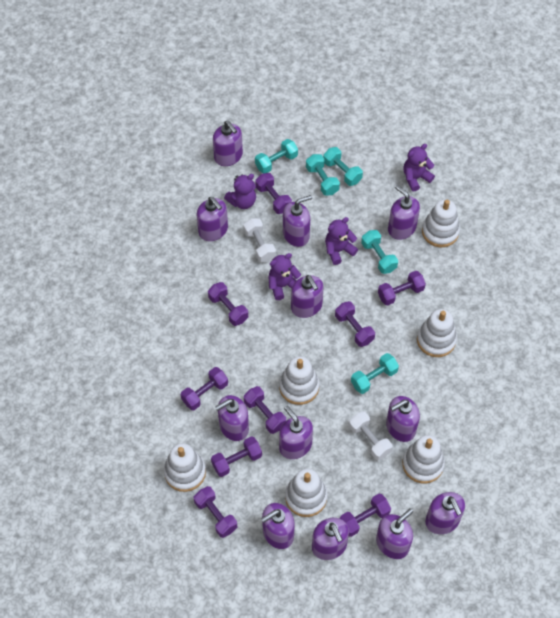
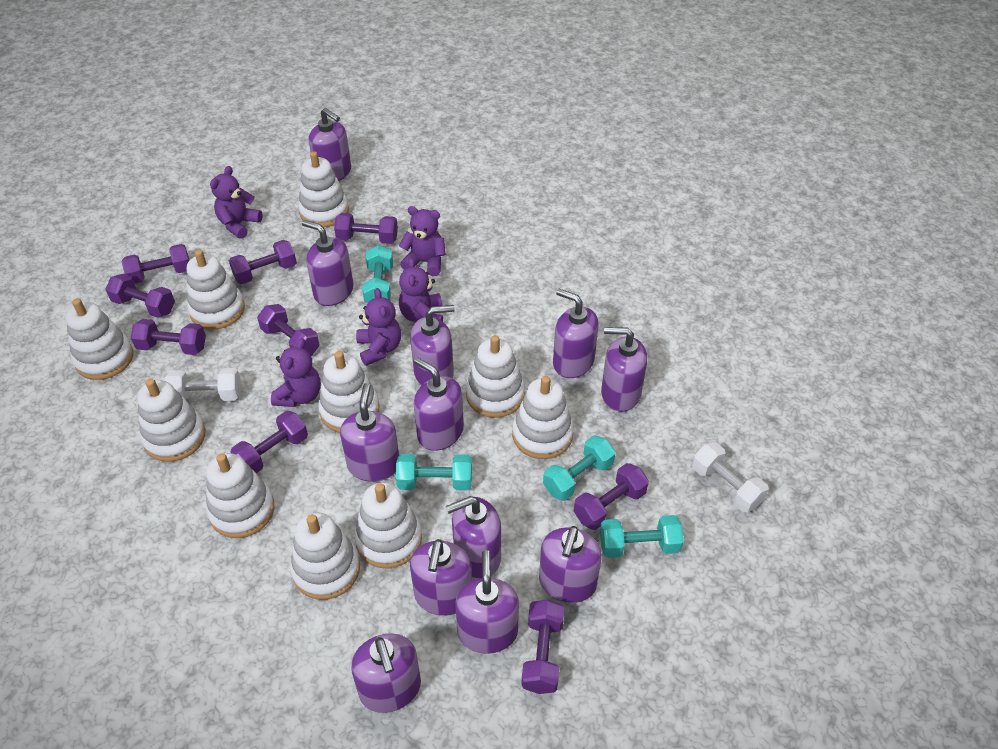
purple teddy bear: 4 -> 5
turquoise dumbbell: 5 -> 4
white stacking toy: 6 -> 10

